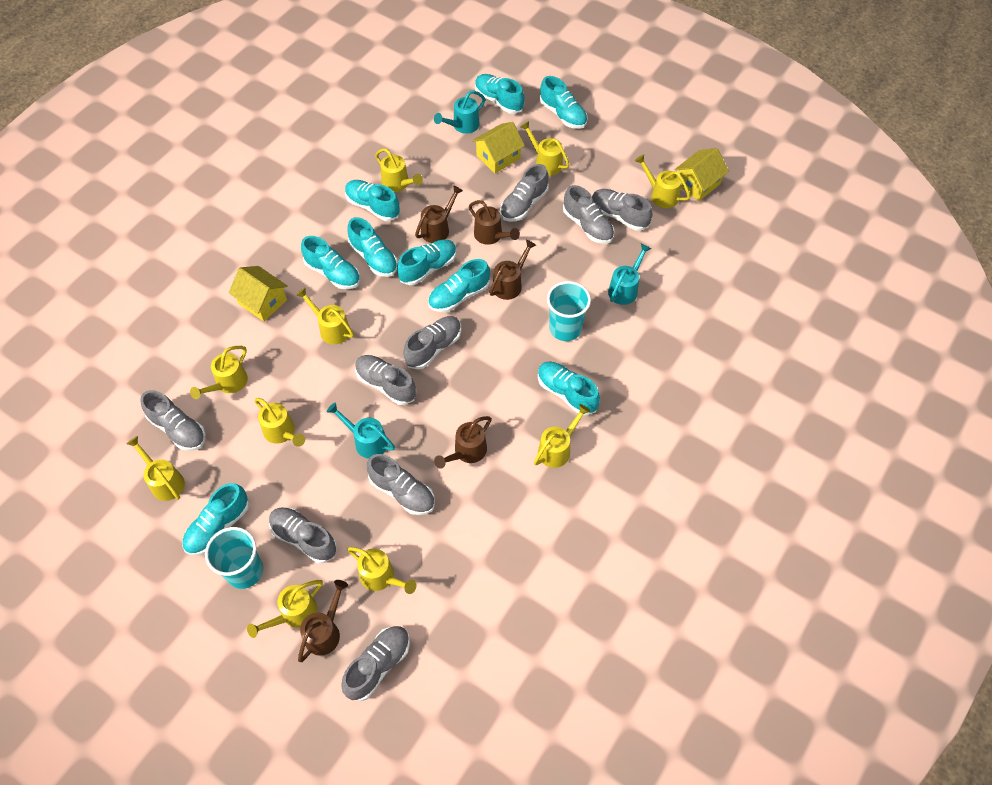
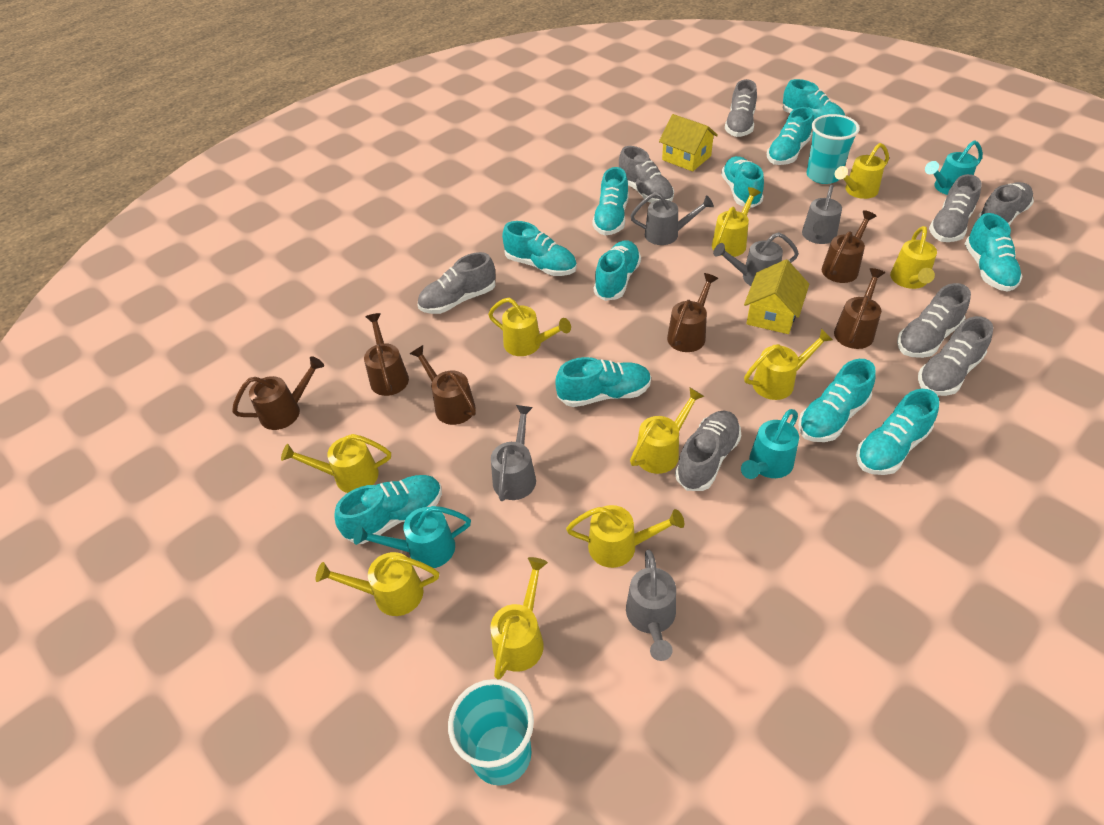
brown watering can: 5 -> 6
grey shoe: 9 -> 8
grey watering can: 0 -> 5
turquoise shoe: 9 -> 11
yellow house: 3 -> 2

